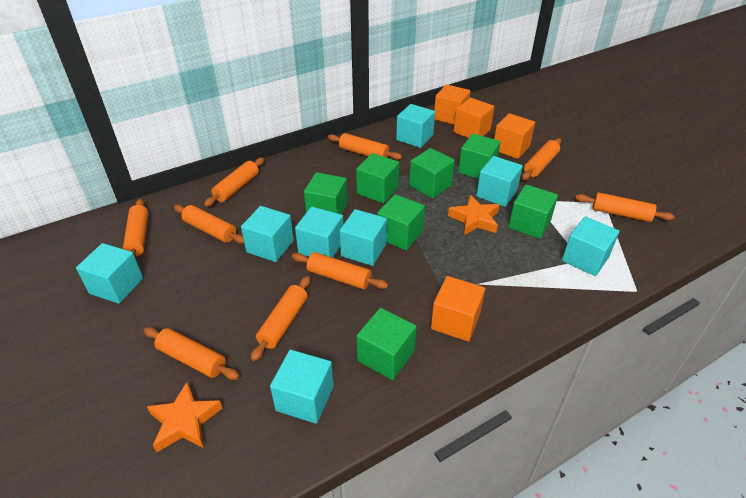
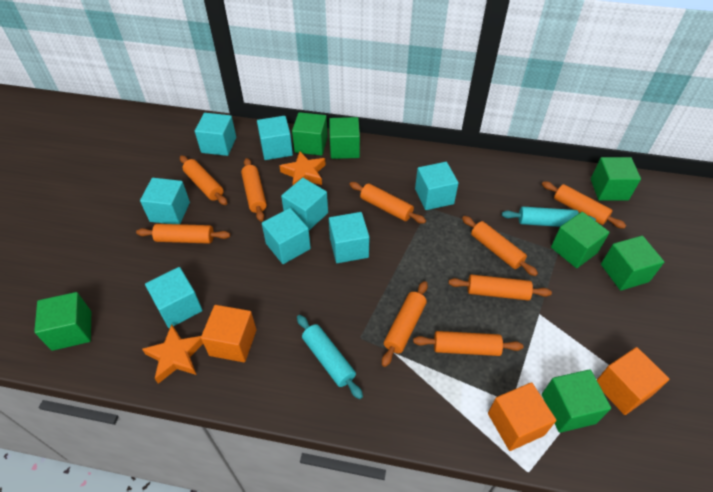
orange cube: 4 -> 3
turquoise rolling pin: 0 -> 2

